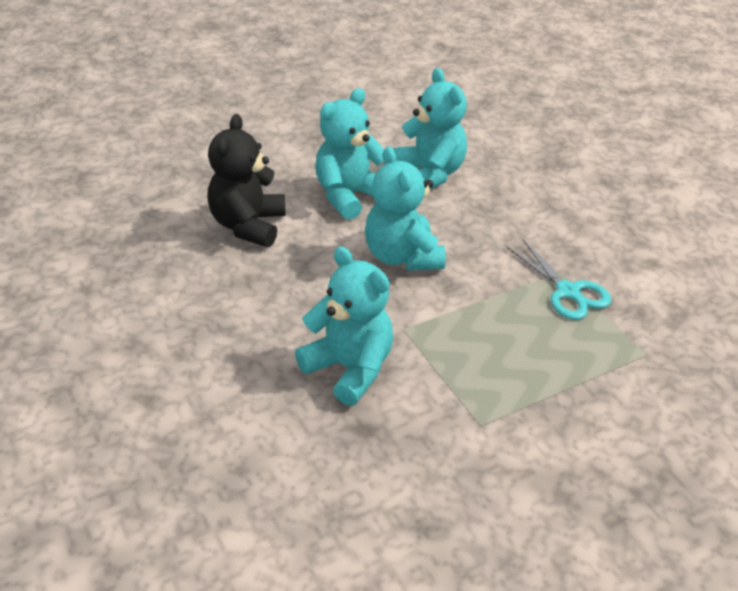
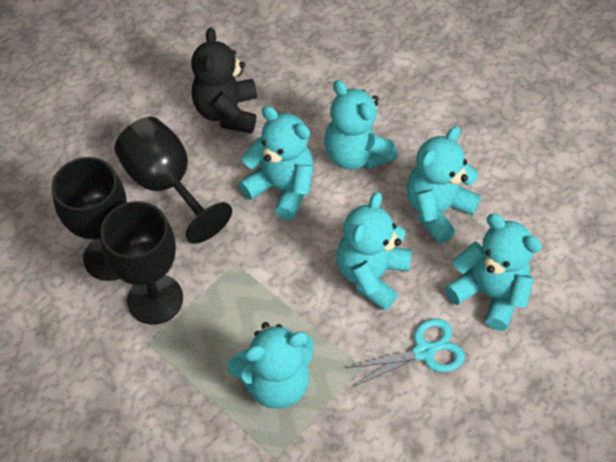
black goblet: 0 -> 3
turquoise teddy bear: 4 -> 6

